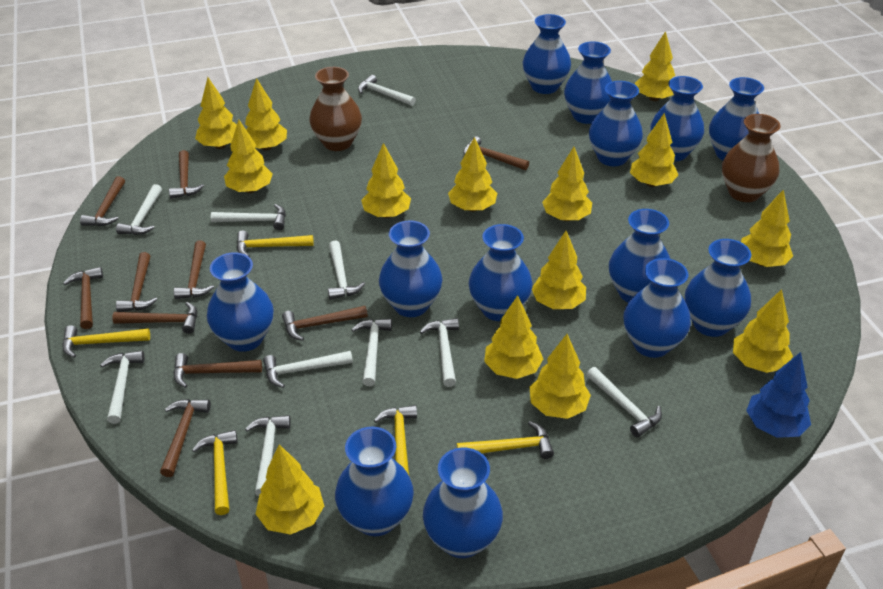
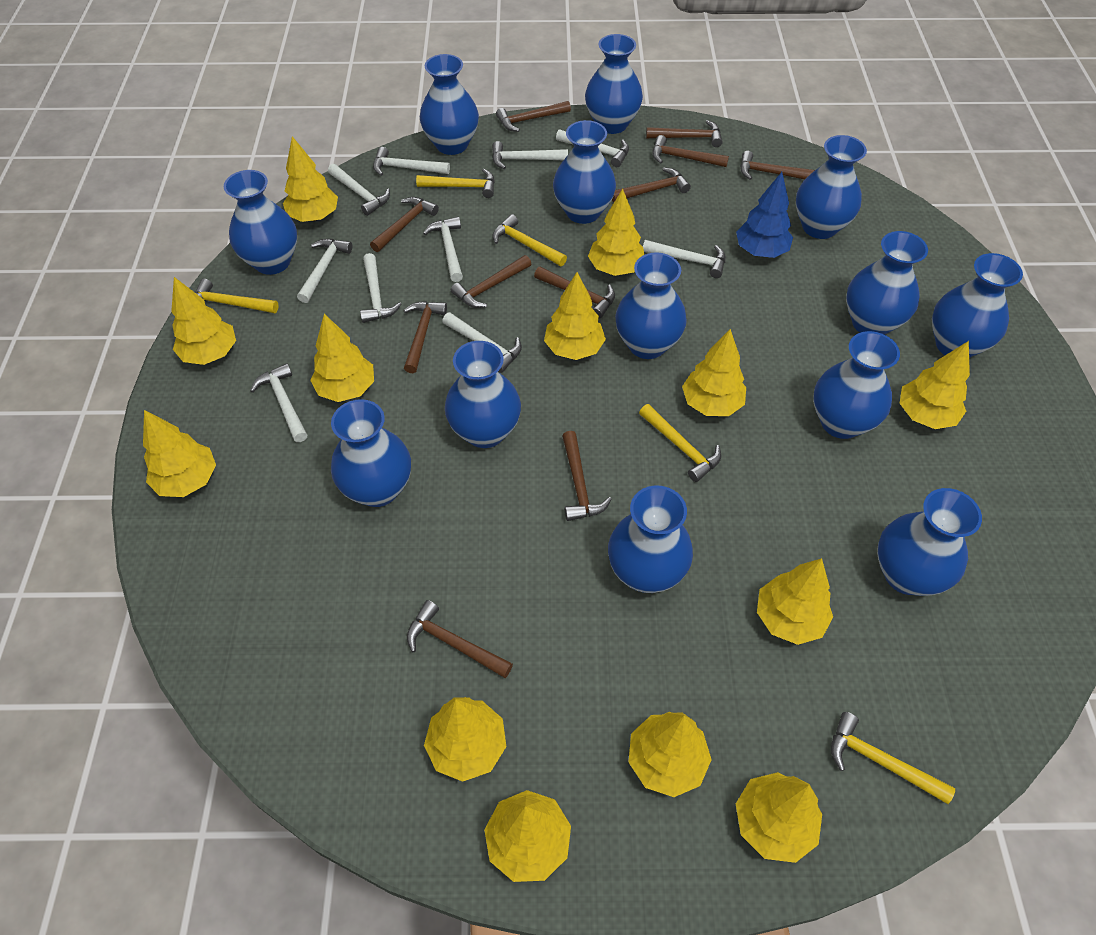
brown hammer: 10 -> 11
brown vase: 2 -> 0
yellow tree: 14 -> 13

